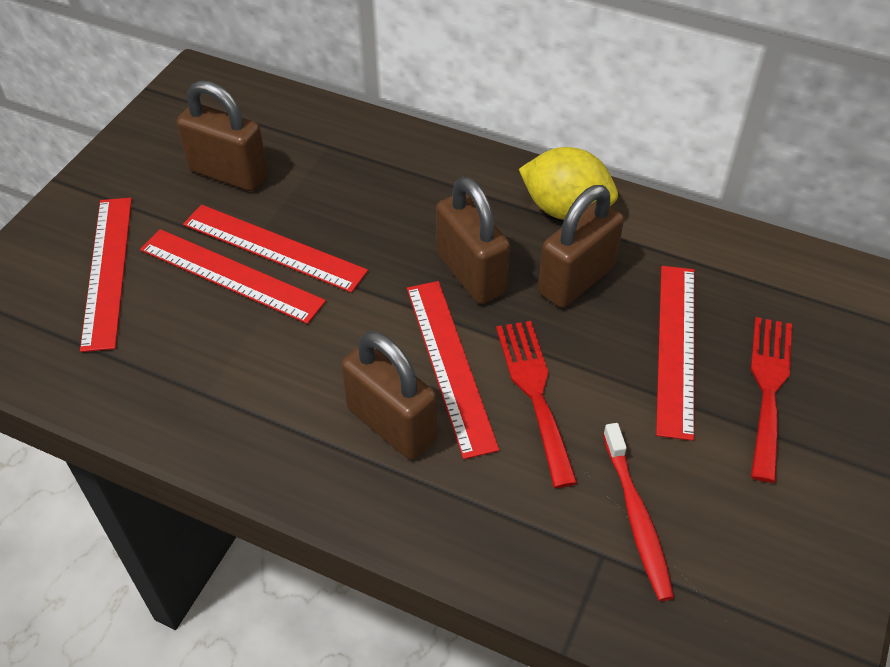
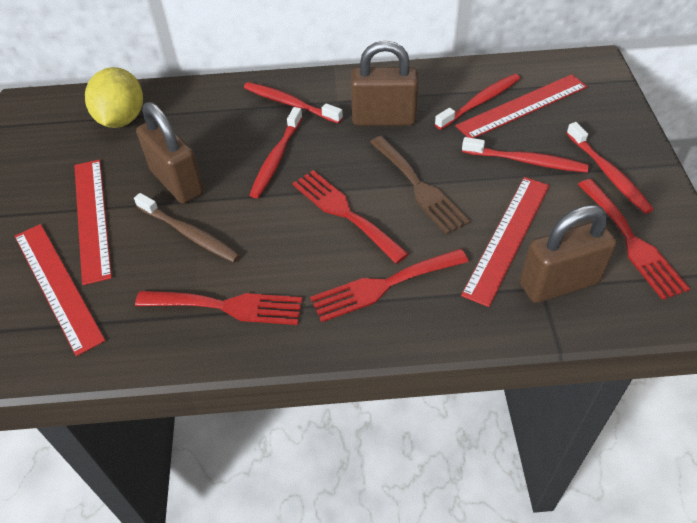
brown fork: 0 -> 1
brown padlock: 4 -> 3
brown toothbrush: 0 -> 1
red fork: 2 -> 4
red ruler: 5 -> 4
red toothbrush: 1 -> 5

